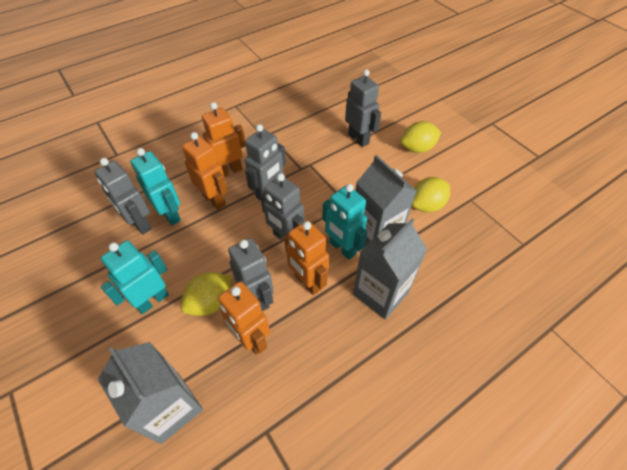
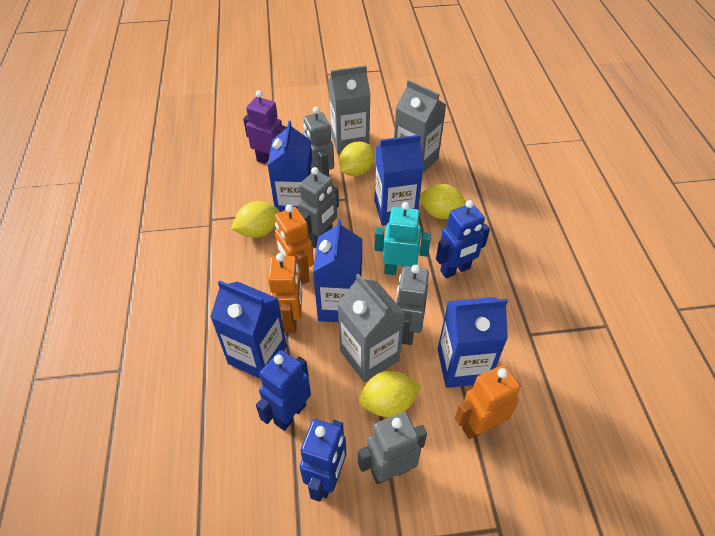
blue carton: 0 -> 5
blue robot: 0 -> 3
grey robot: 5 -> 4
orange robot: 4 -> 3
purple robot: 0 -> 1
turquoise robot: 3 -> 1
yellow lemon: 3 -> 4

